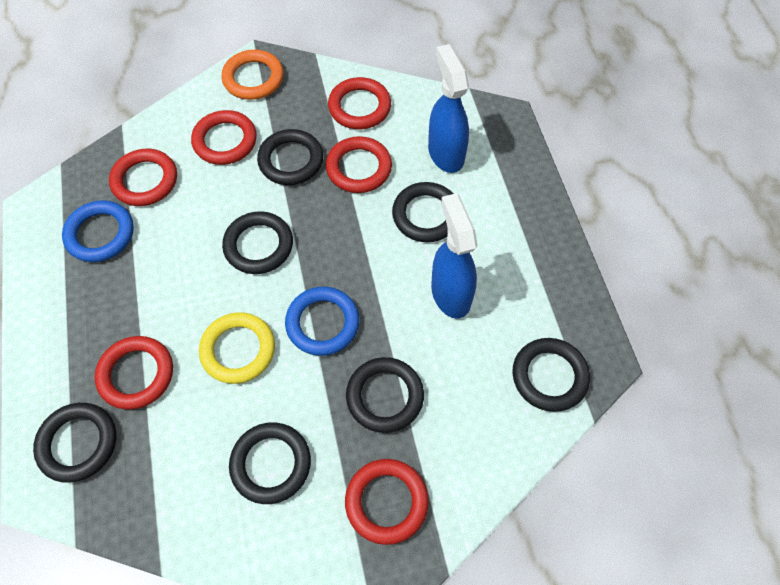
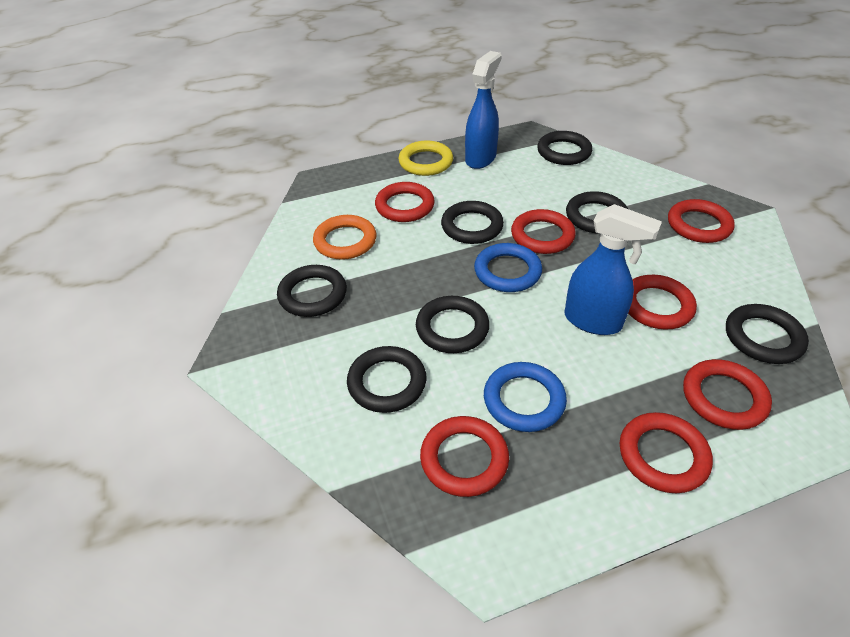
red ring: 6 -> 7

